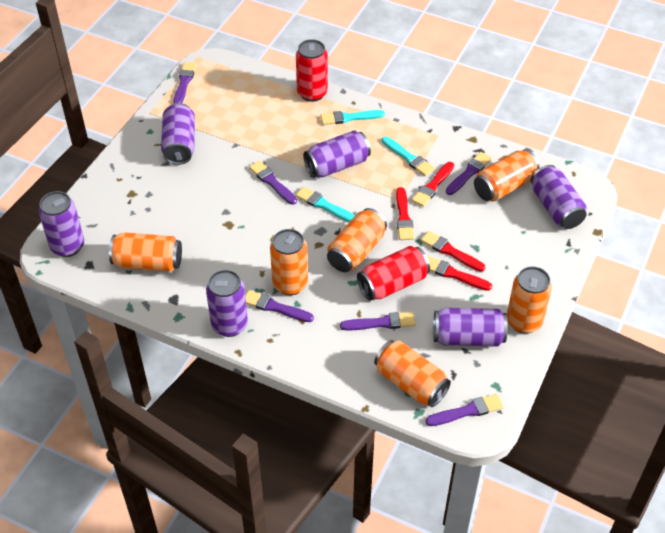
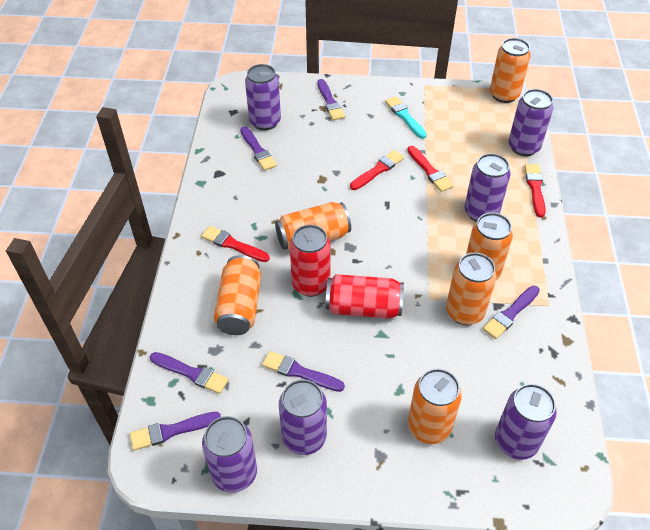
turquoise brush: 3 -> 1

